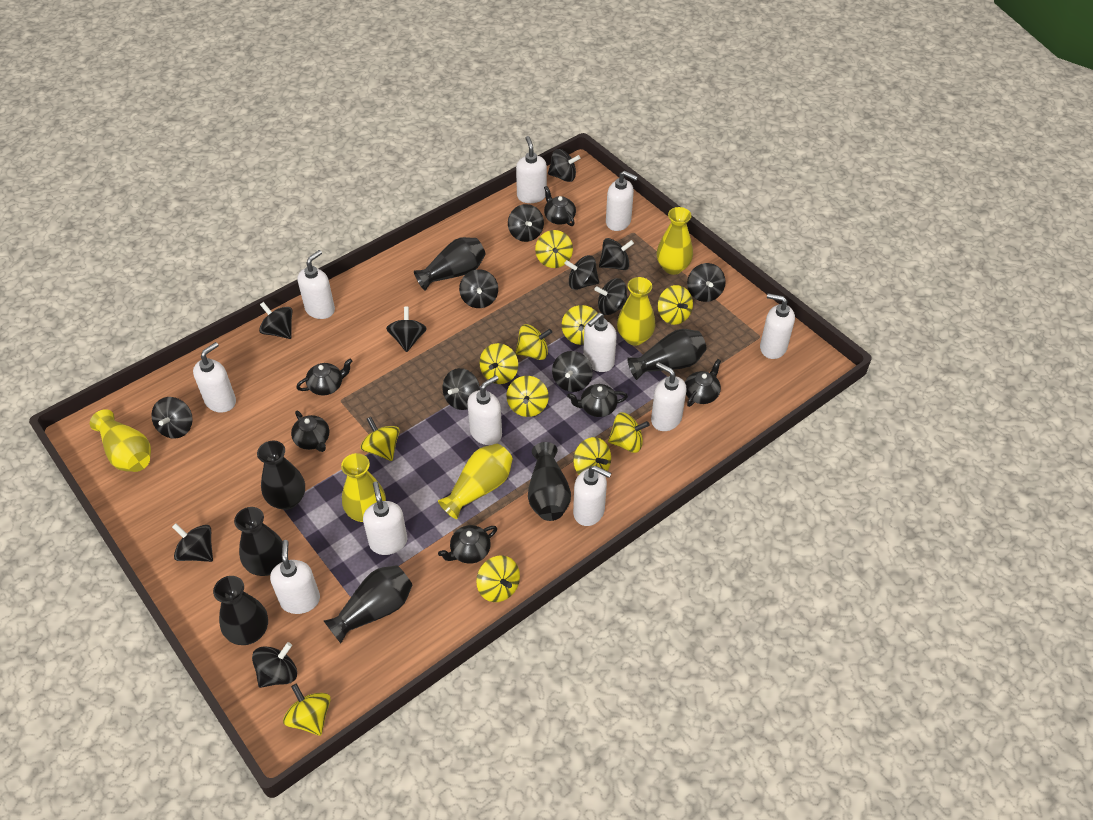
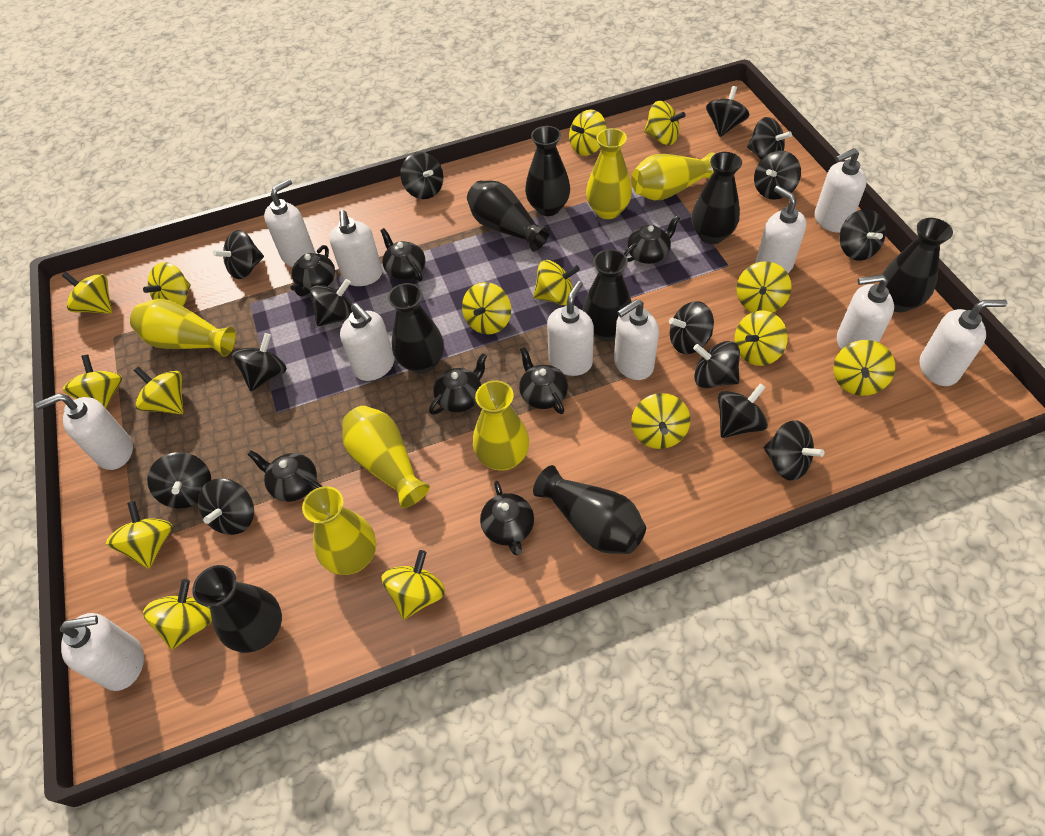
black teapot: 6 -> 7
black vase: 7 -> 8
yellow spinning top: 11 -> 15
yellow vase: 5 -> 6

